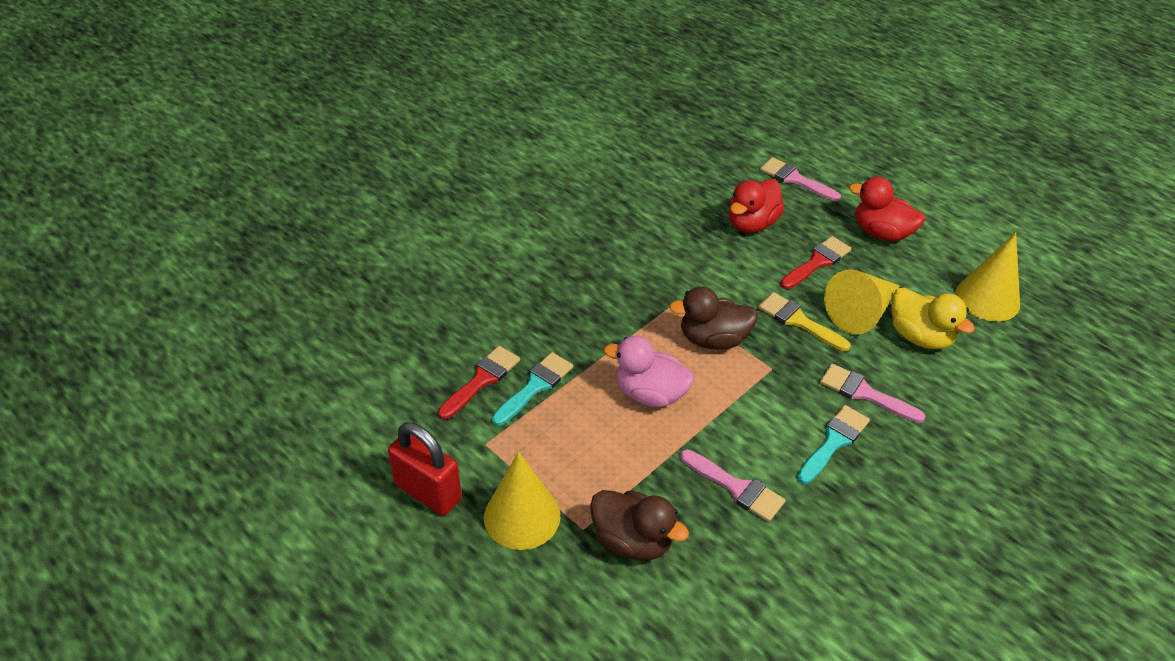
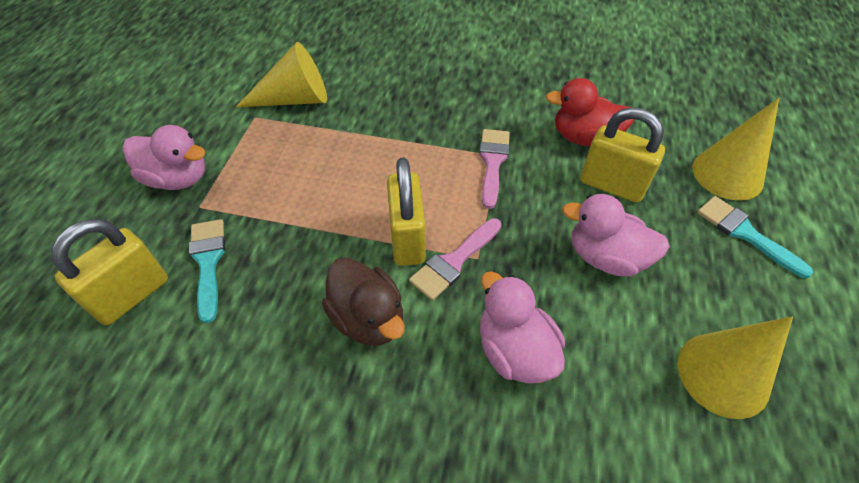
brown duck: 2 -> 1
pink brush: 3 -> 2
pink duck: 1 -> 3
red brush: 2 -> 0
red duck: 2 -> 1
red padlock: 1 -> 0
yellow brush: 1 -> 0
yellow duck: 1 -> 0
yellow padlock: 0 -> 3

